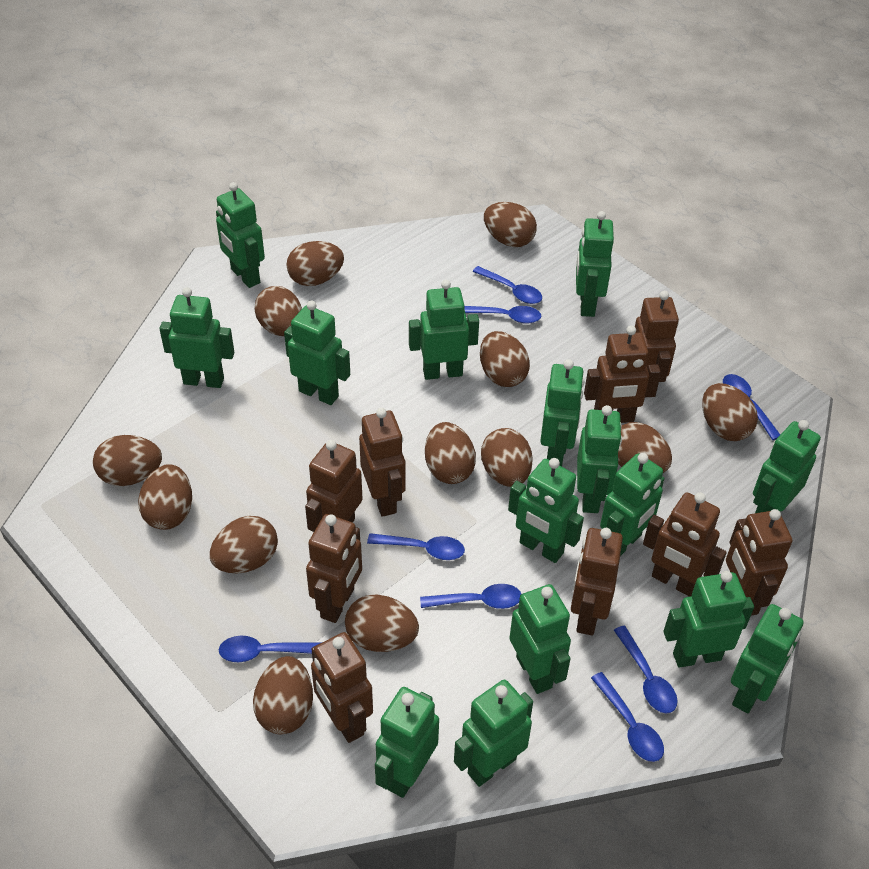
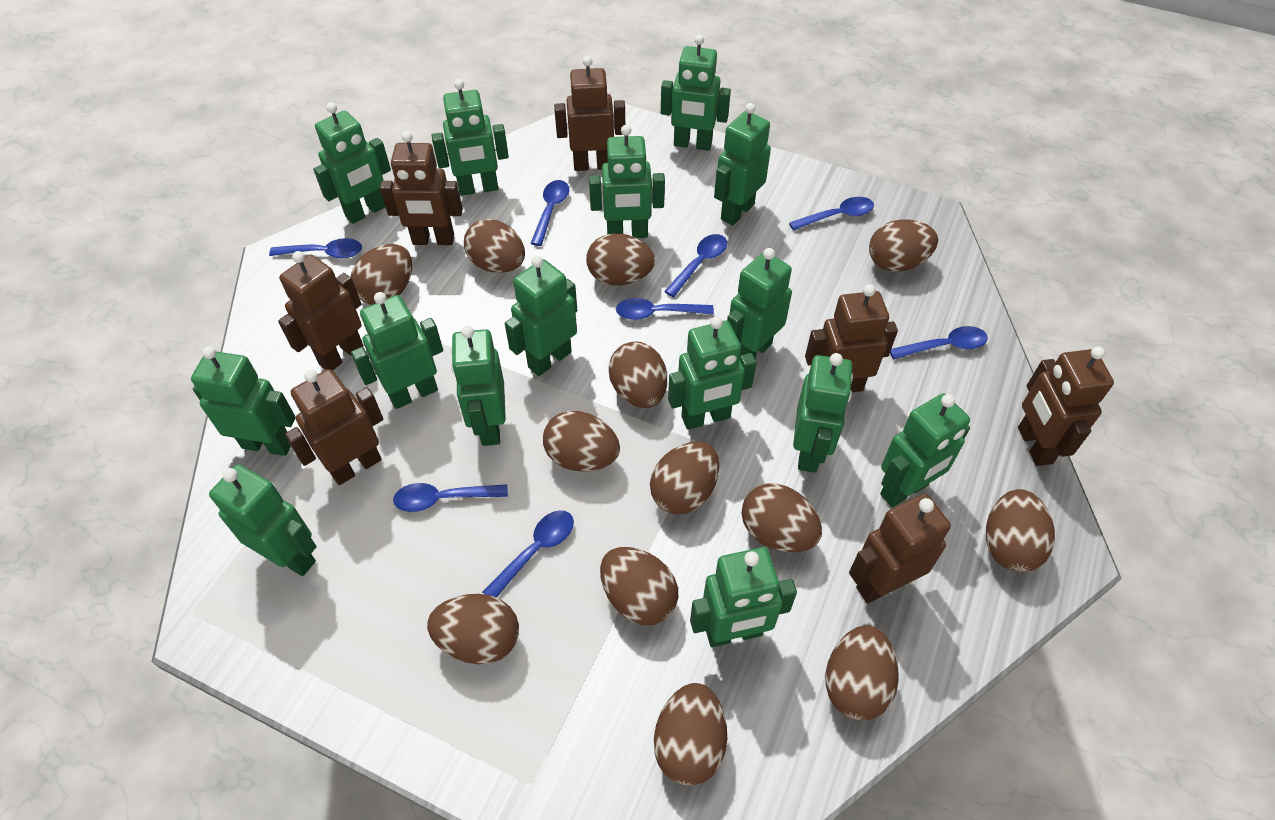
brown robot: 9 -> 7

